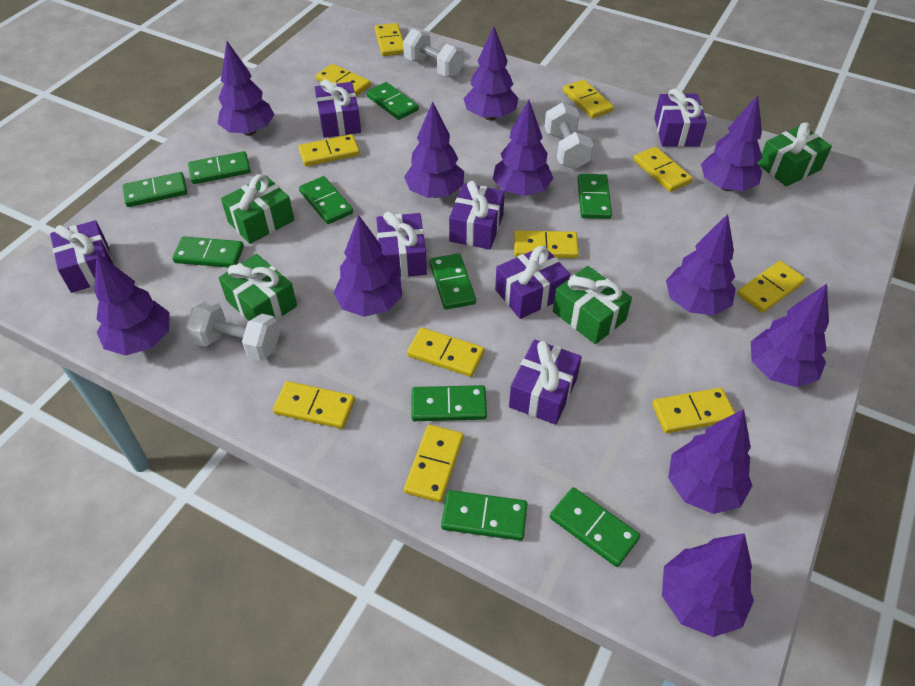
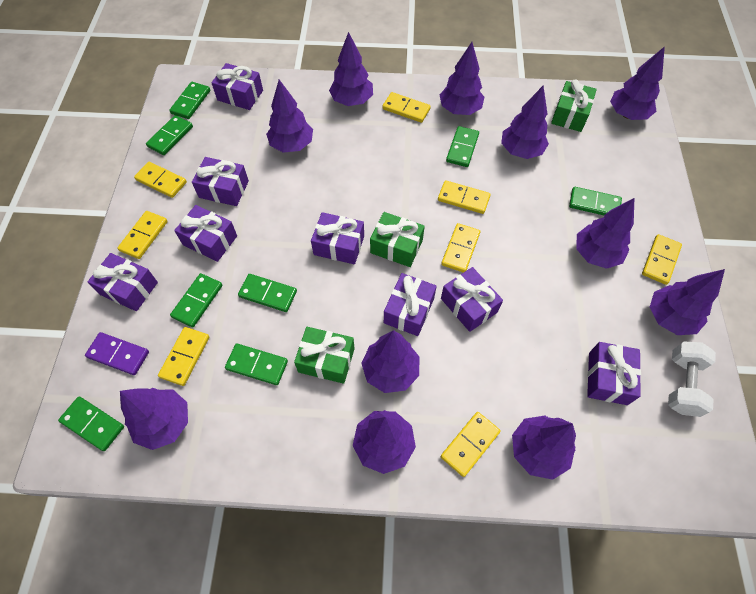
green domino: 10 -> 8
green gift: 4 -> 3
purple domino: 0 -> 1
purple gift: 7 -> 8
white dumbbell: 3 -> 1
yellow domino: 11 -> 8

